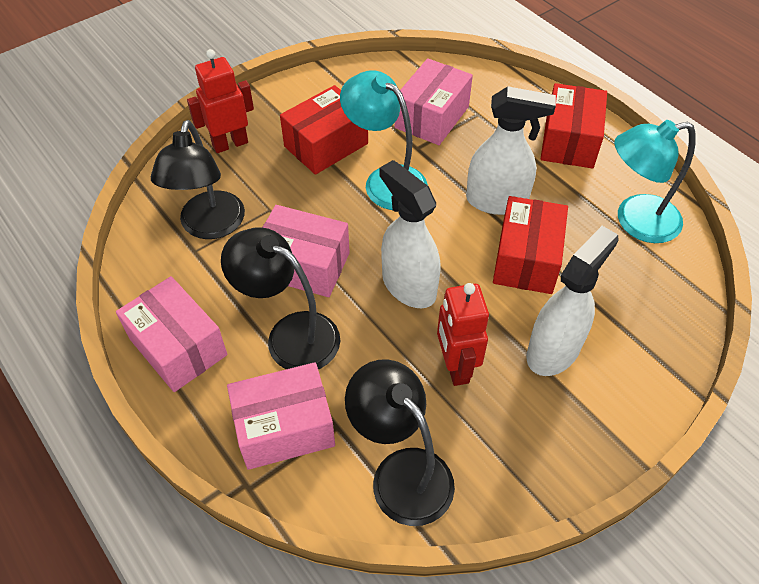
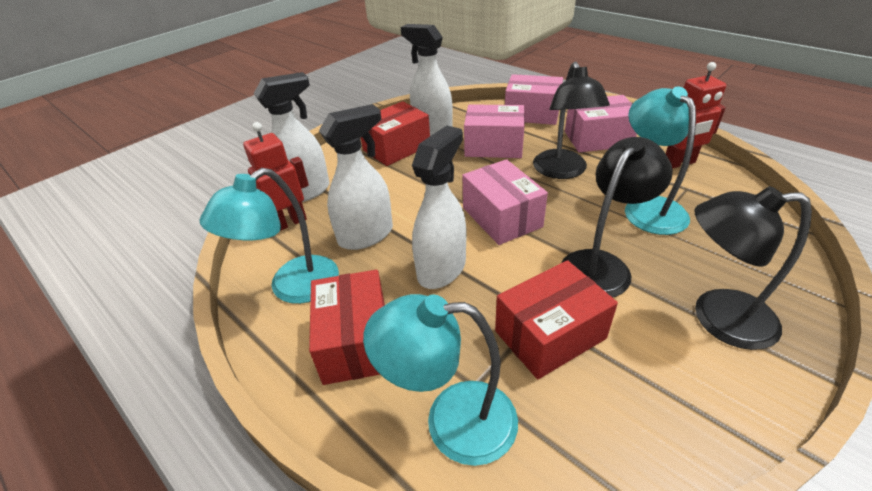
turquoise lamp: 2 -> 3
white spray bottle: 3 -> 4

